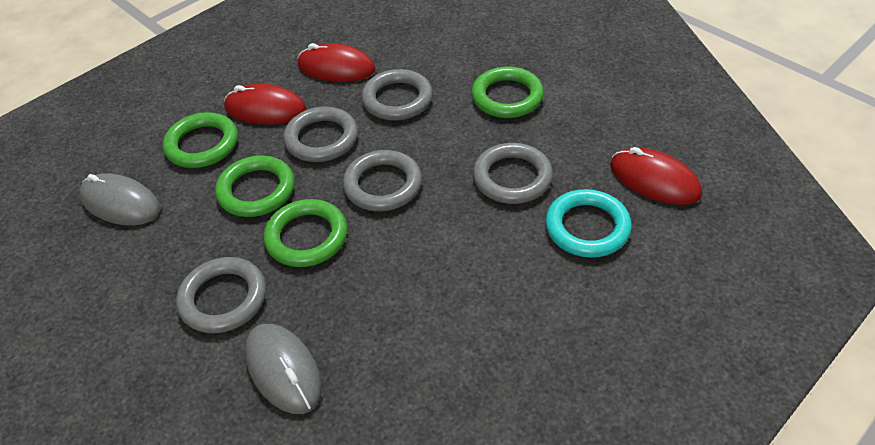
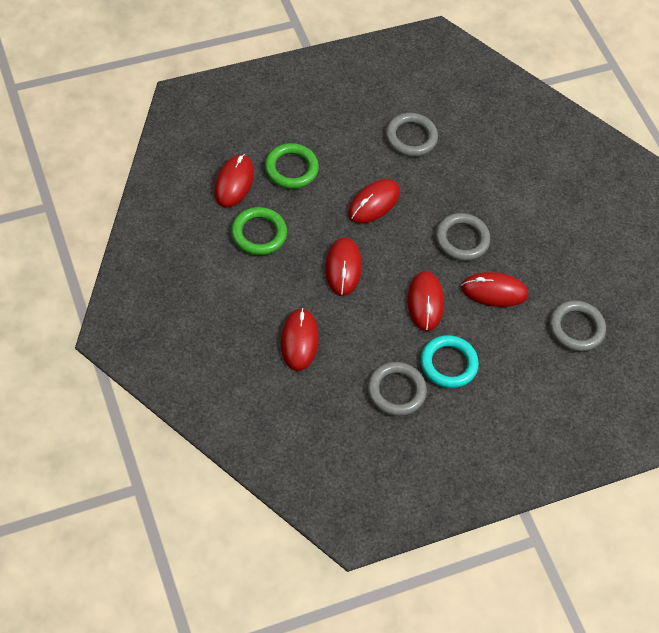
green ring: 4 -> 2
grey mouse: 2 -> 0
grey ring: 5 -> 4
red mouse: 3 -> 6

